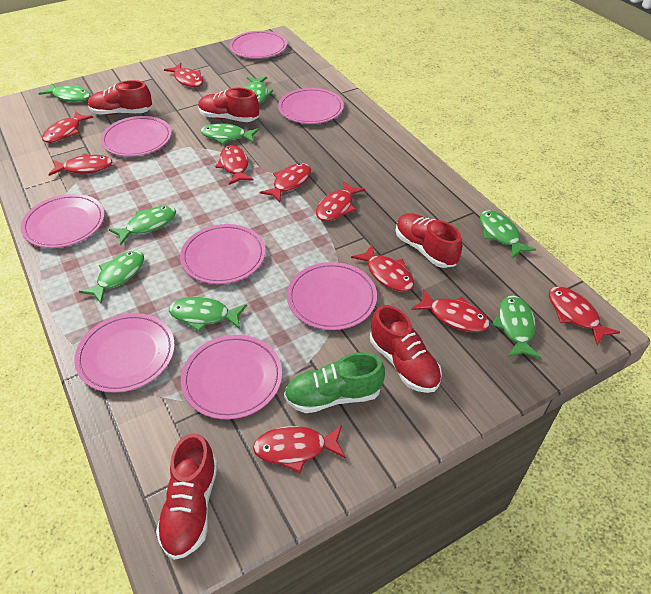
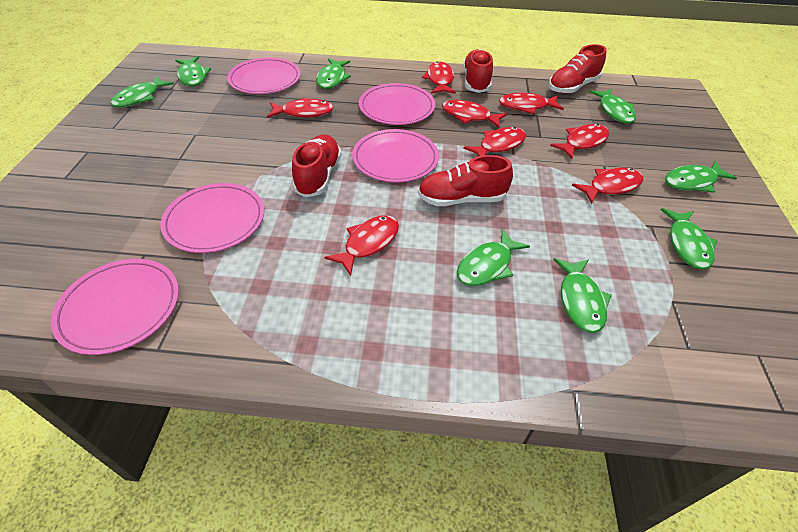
green shoe: 1 -> 0
pink plate: 8 -> 5
red fish: 10 -> 8
red shoe: 5 -> 4

